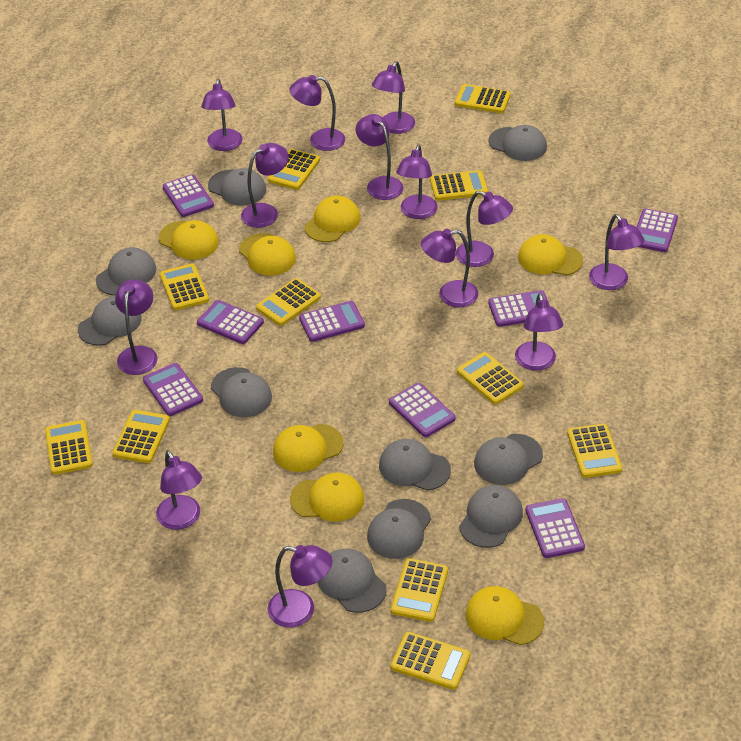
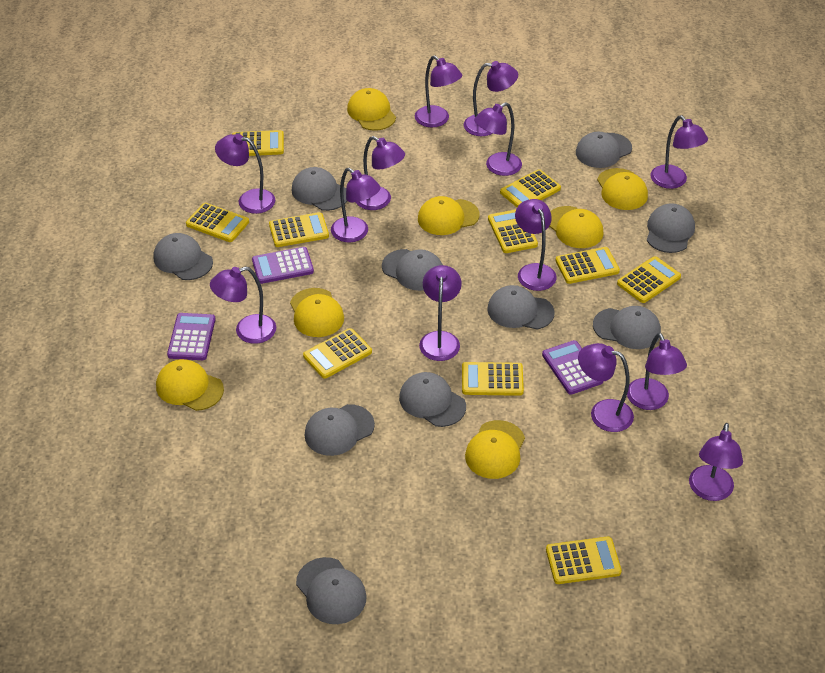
purple calculator: 8 -> 3
yellow calculator: 11 -> 10

